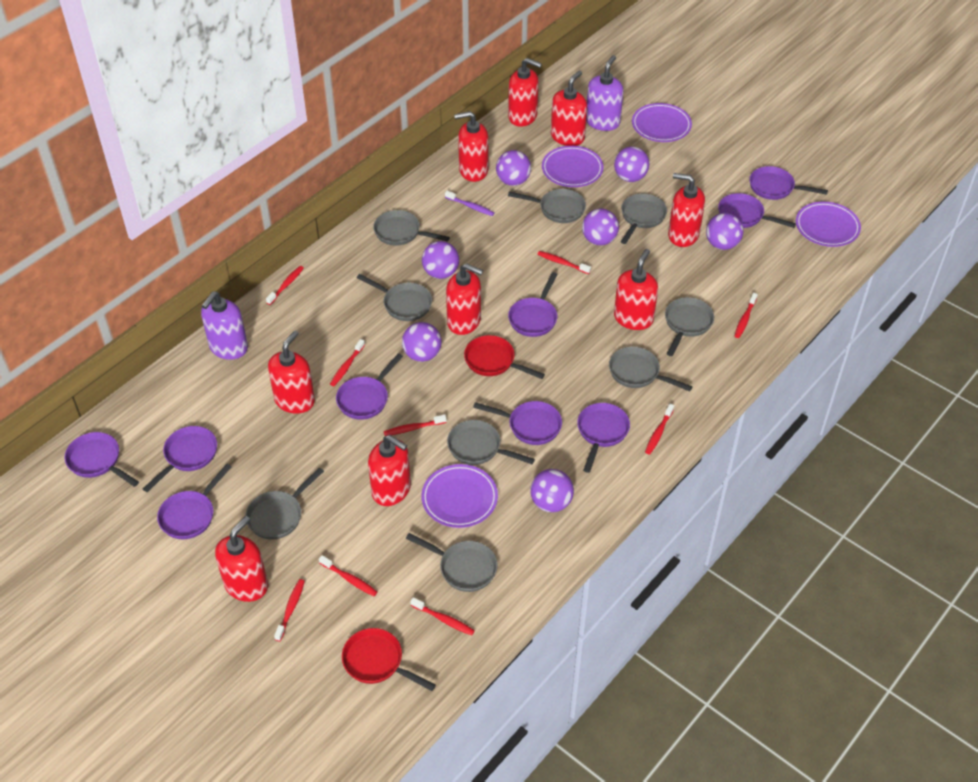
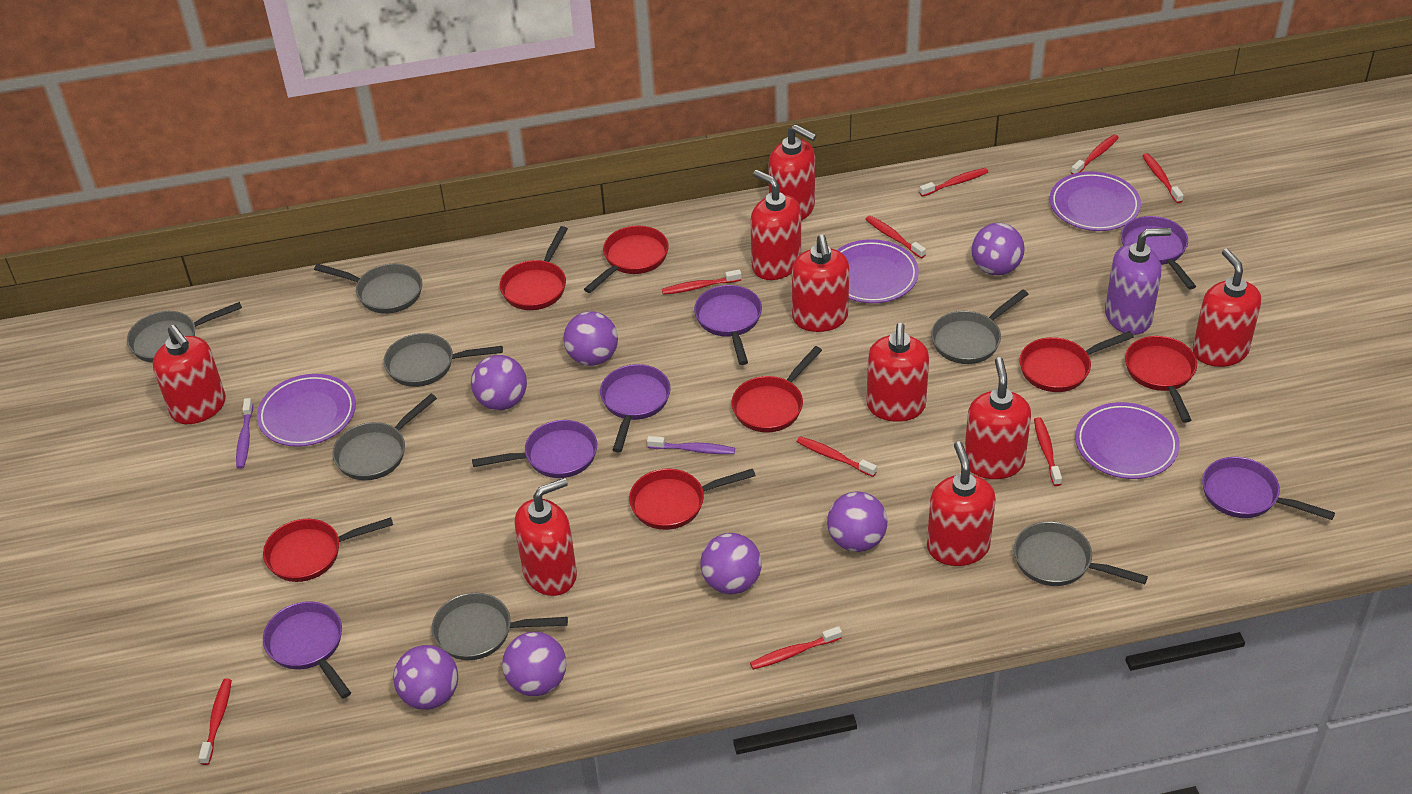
grey pan: 9 -> 7
purple pan: 9 -> 6
purple soap dispenser: 2 -> 1
purple toothbrush: 1 -> 2
red pan: 2 -> 7

